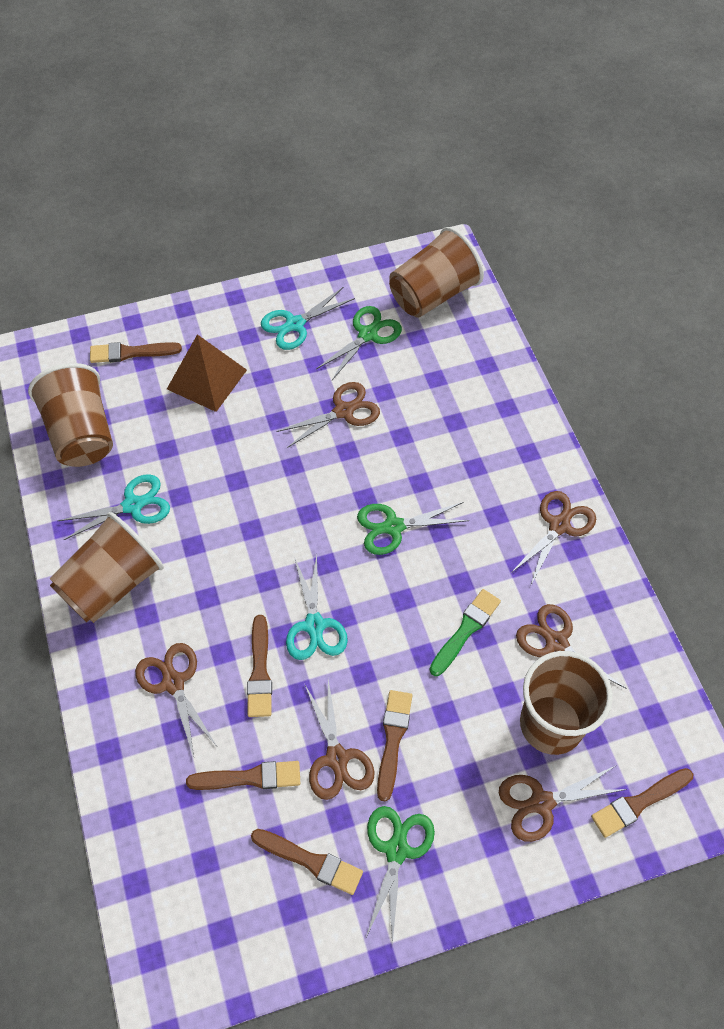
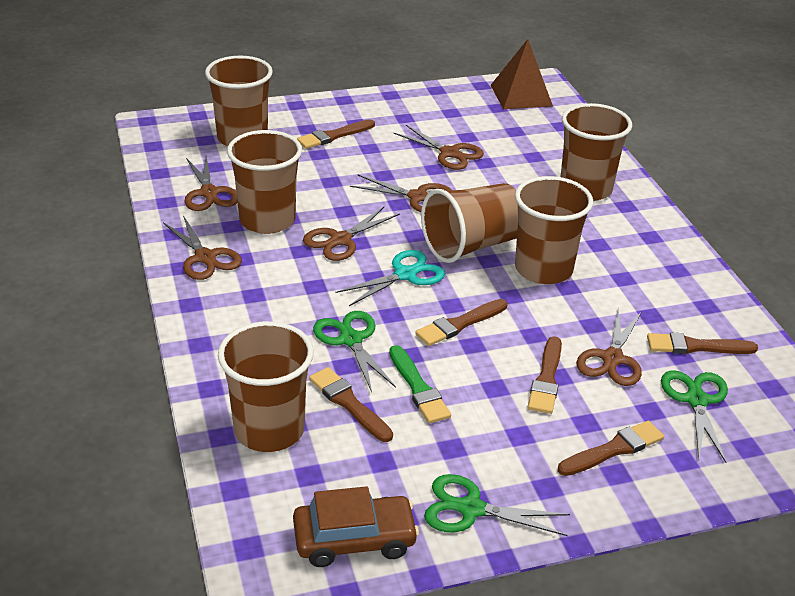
brown car: 0 -> 1
brown cup: 4 -> 6
turquoise scissors: 3 -> 1

